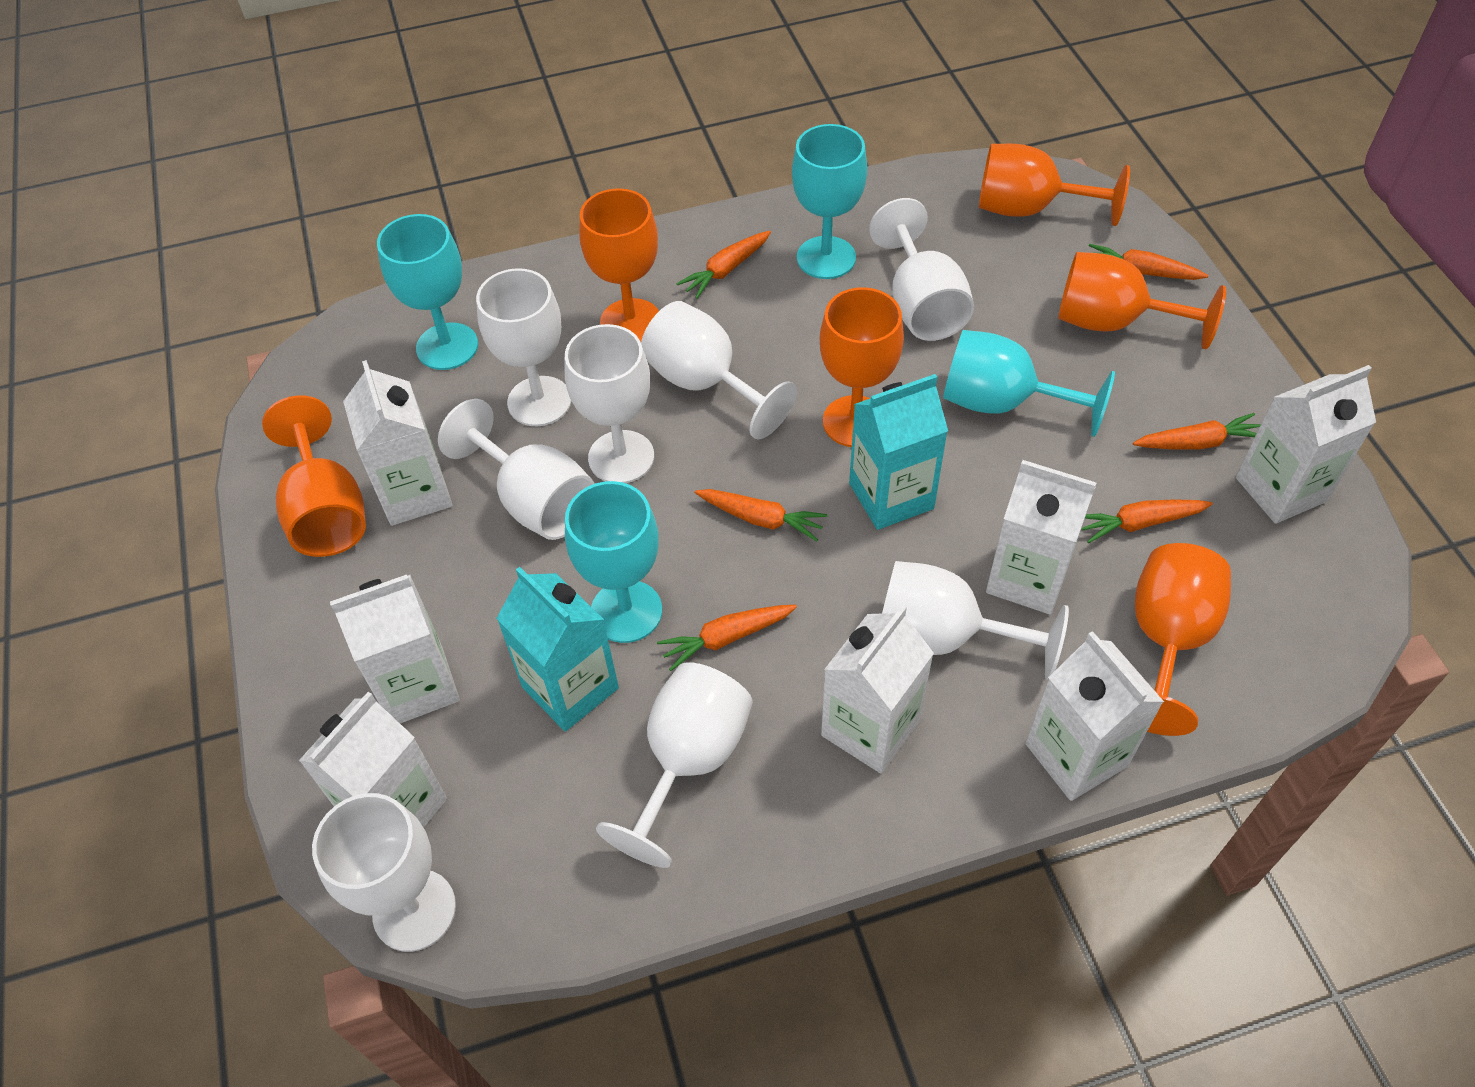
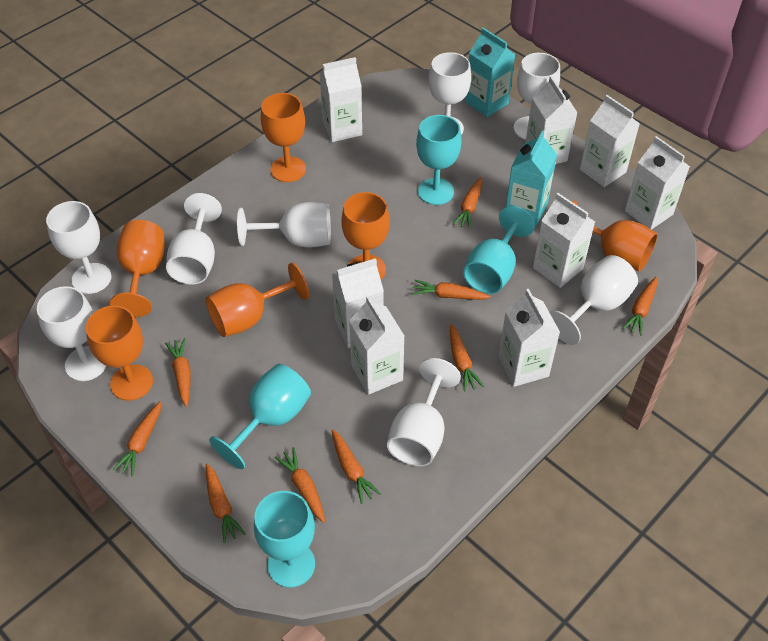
orange carrot: 6 -> 9
white carton: 7 -> 8

